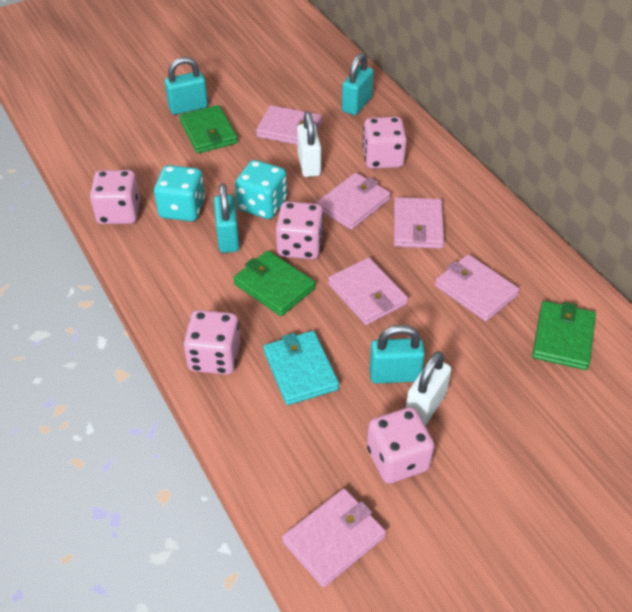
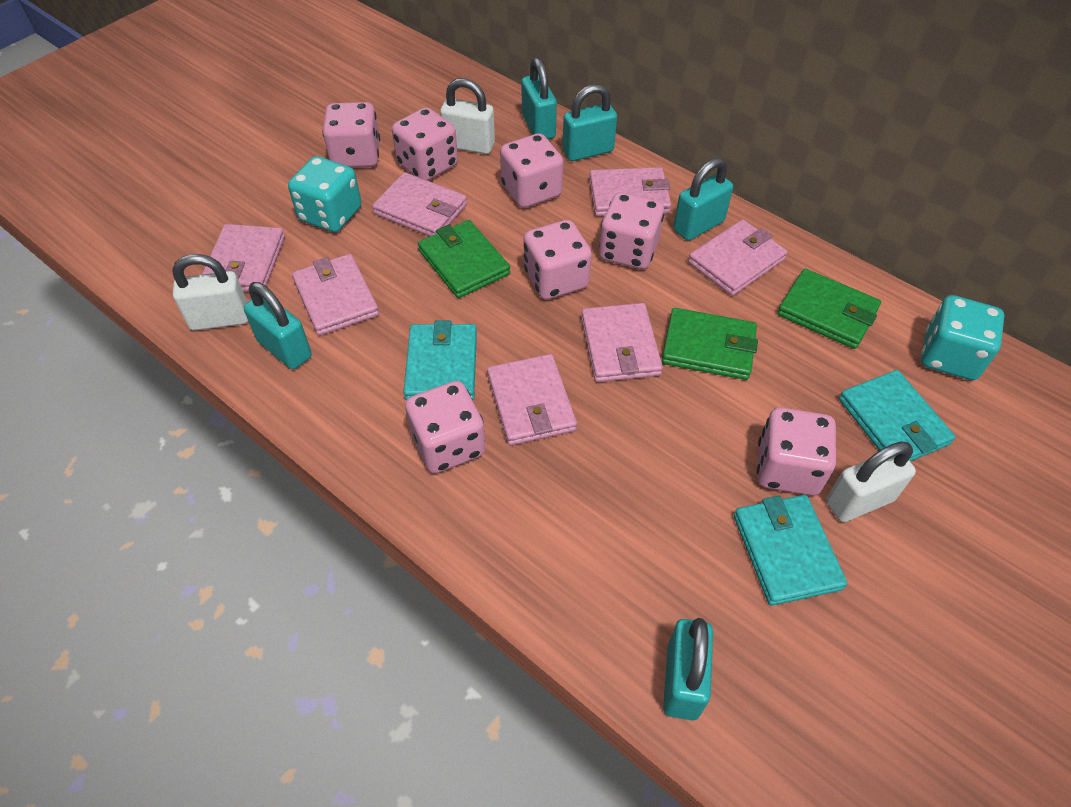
pink dice: 5 -> 7
pink wallet: 6 -> 7
turquoise padlock: 4 -> 5
turquoise wallet: 1 -> 3
white padlock: 2 -> 3

